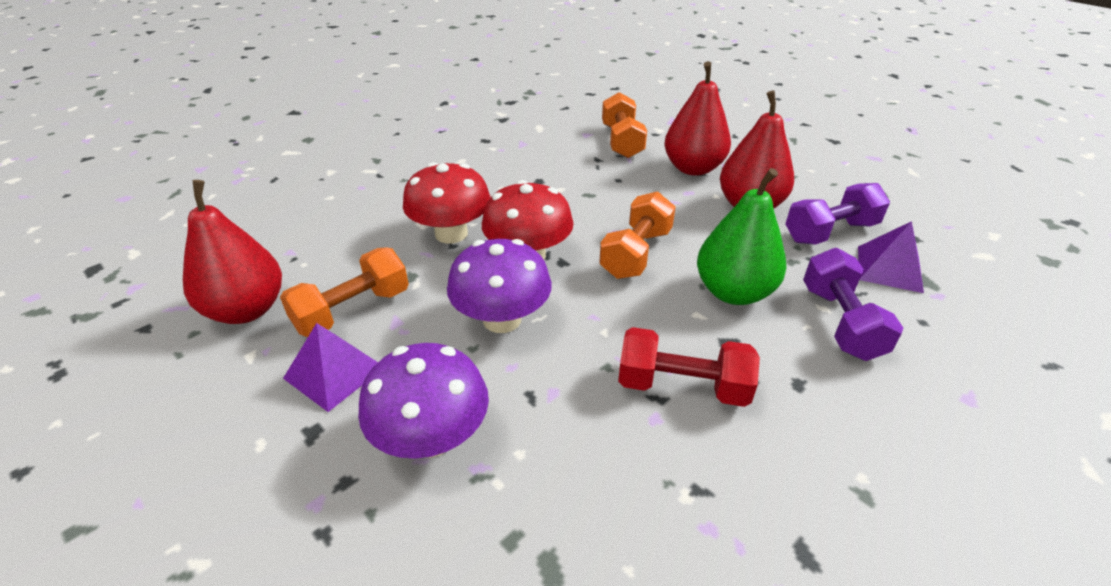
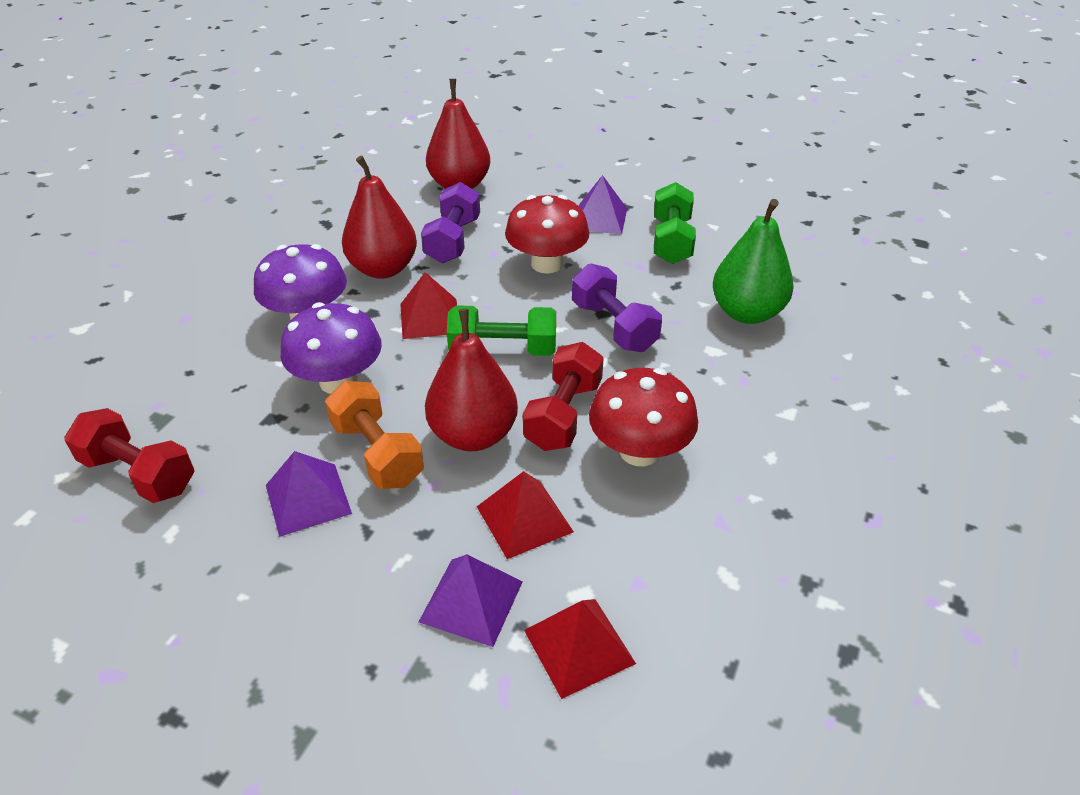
green dumbbell: 0 -> 2
orange dumbbell: 3 -> 1
purple pyramid: 2 -> 3
red dumbbell: 1 -> 2
red pyramid: 0 -> 3

